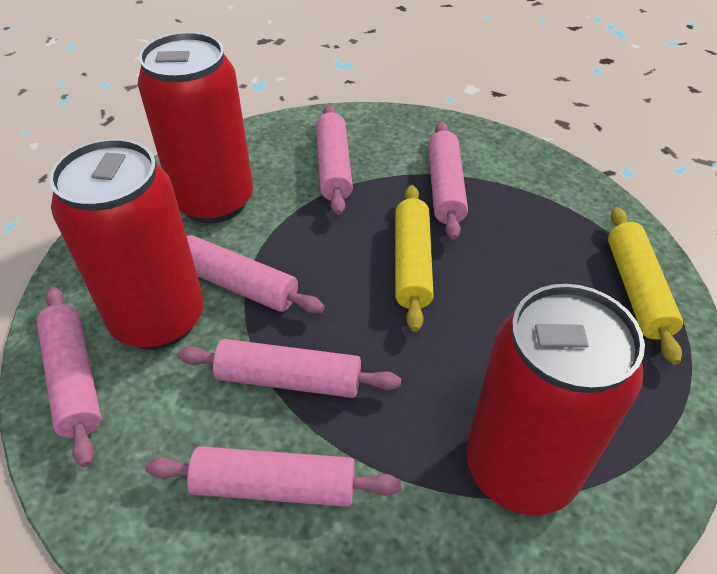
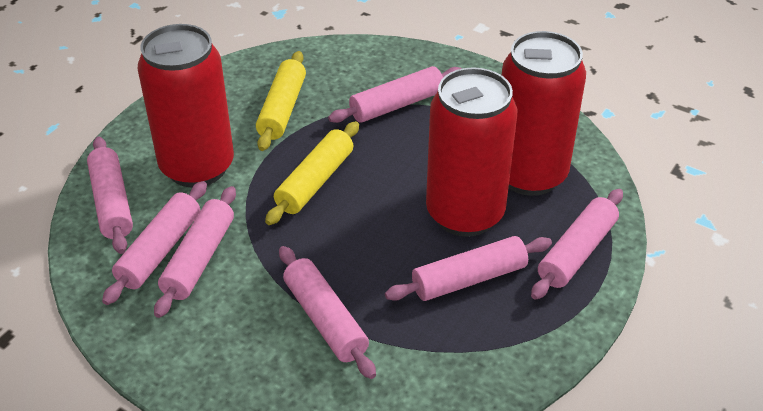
pink rolling pin: 6 -> 7

